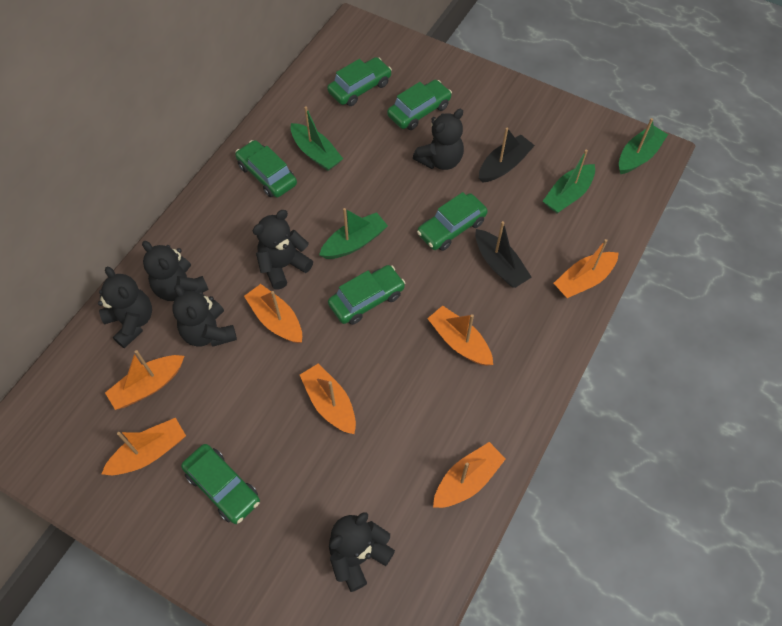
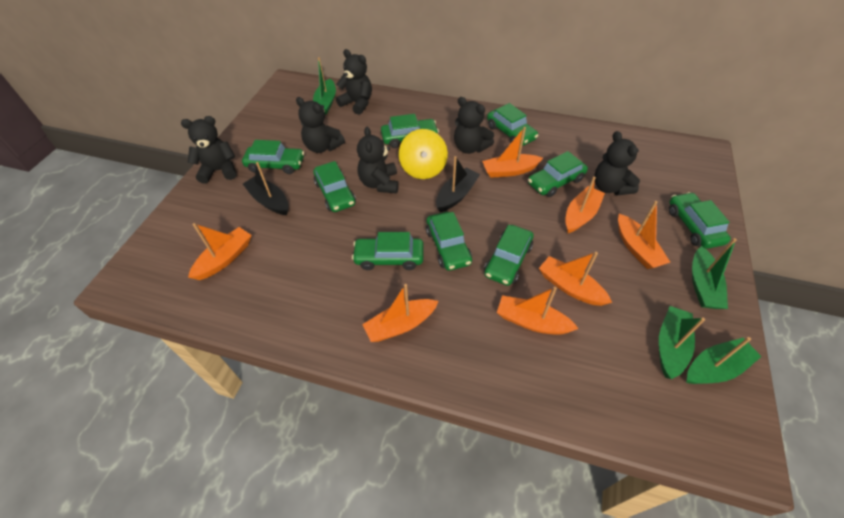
green car: 6 -> 9
yellow spinning top: 0 -> 1

